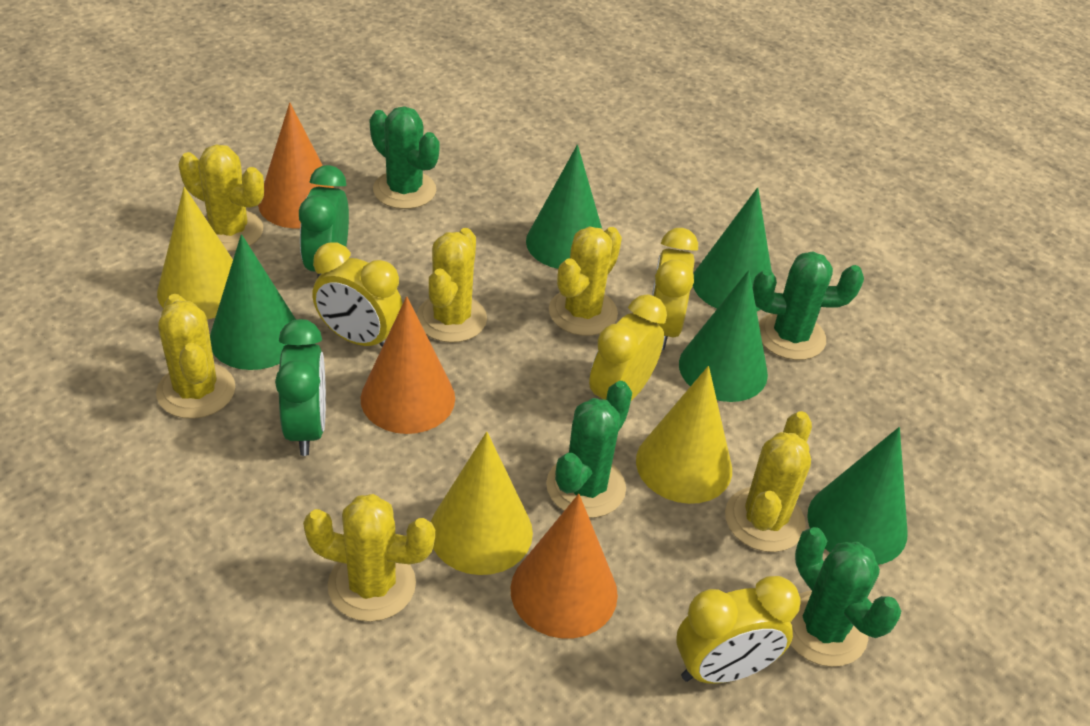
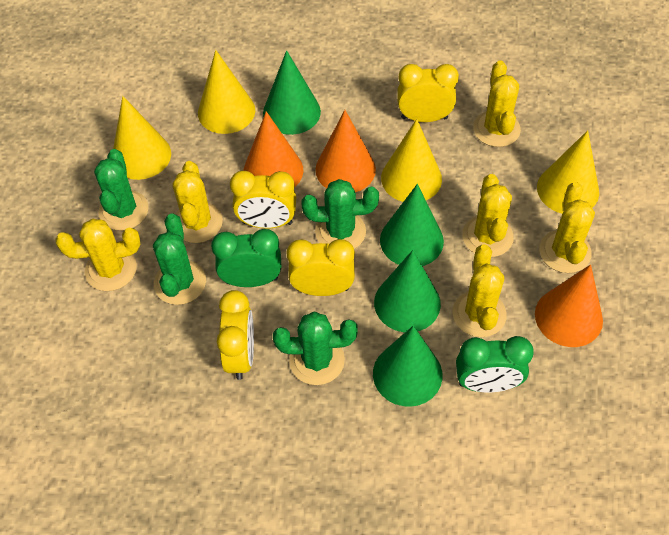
green cone: 5 -> 4
yellow cone: 3 -> 4

